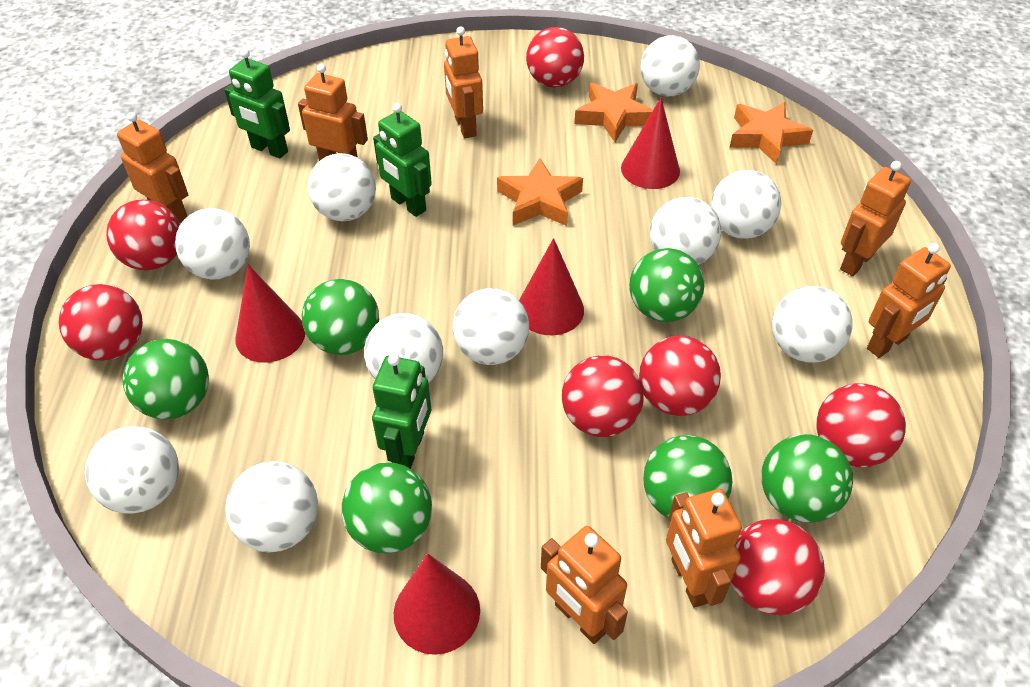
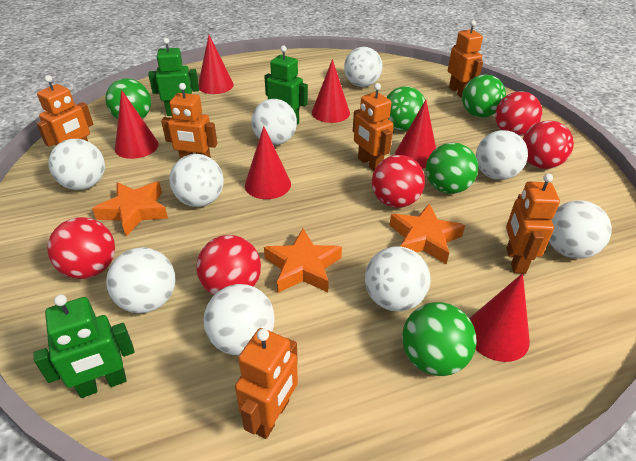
green ball: 6 -> 5
orange robot: 7 -> 6
red ball: 7 -> 5
red cone: 4 -> 6
white ball: 10 -> 9

